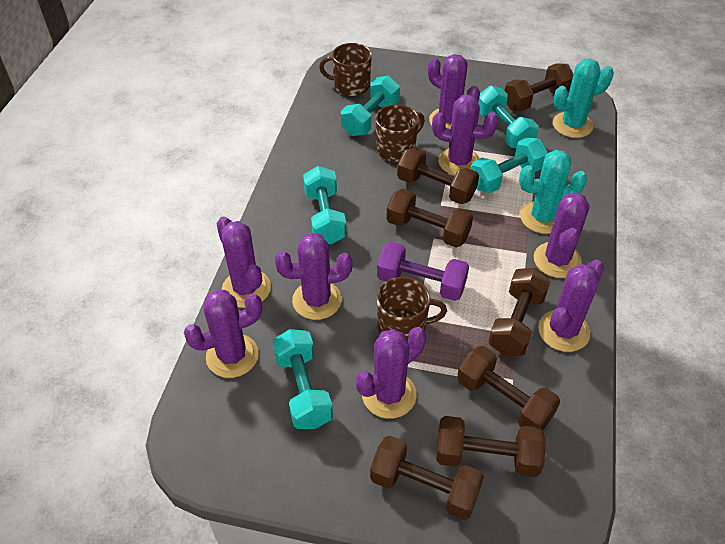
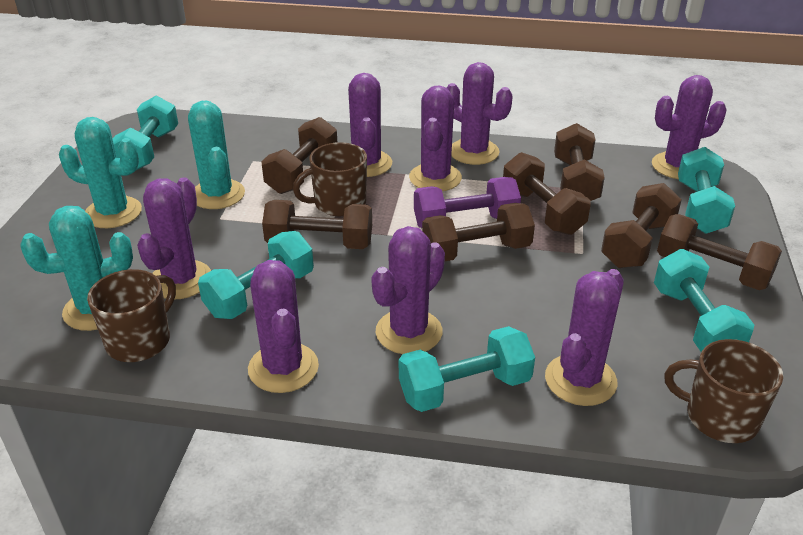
turquoise cactus: 2 -> 3

